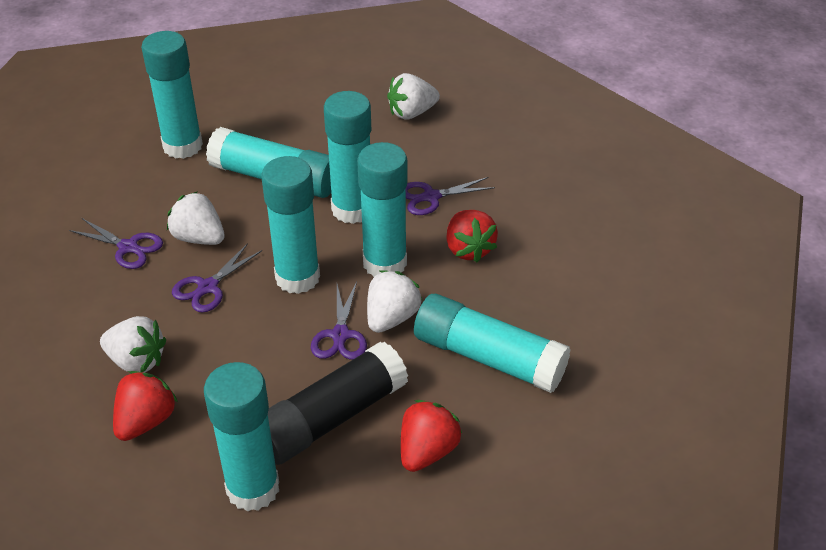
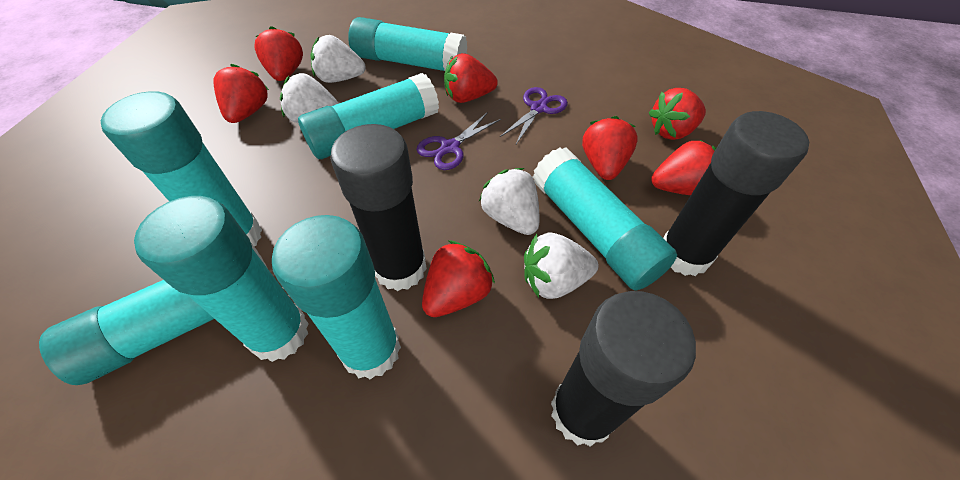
black glue stick: 1 -> 3
purple scissors: 4 -> 2
red strawberry: 3 -> 7

